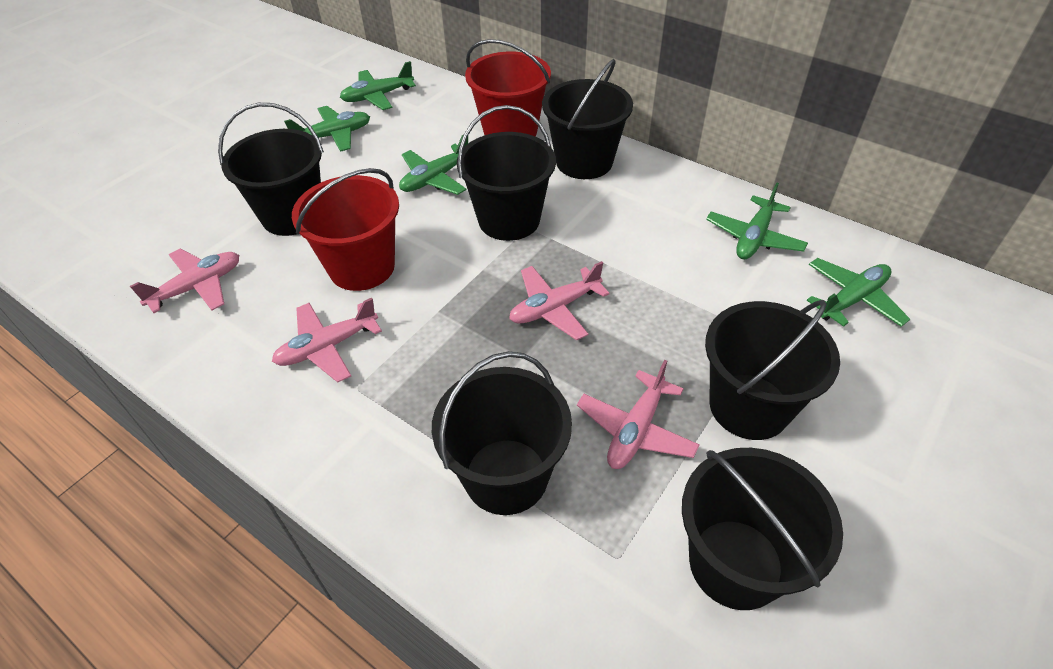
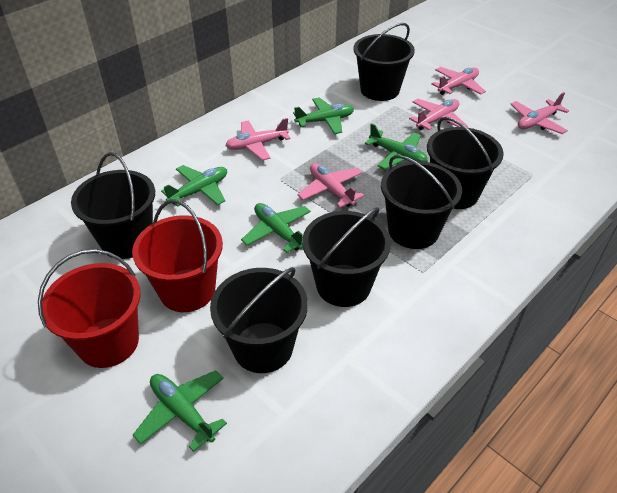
pink plane: 4 -> 5

